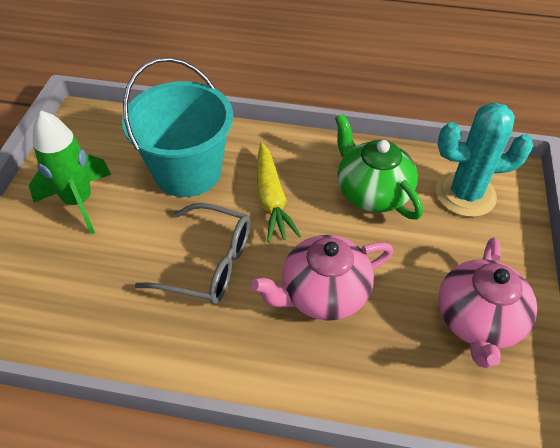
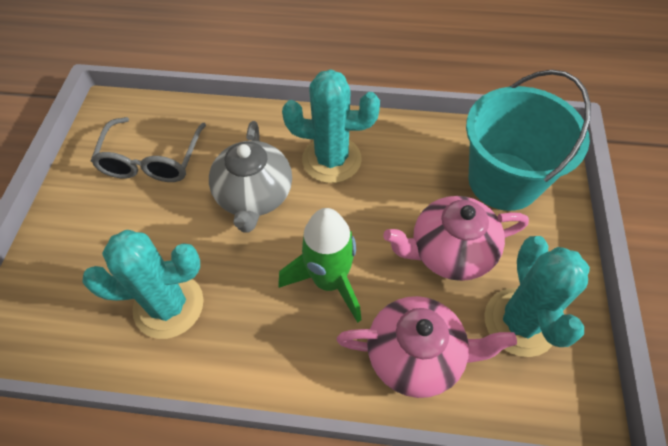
green teapot: 1 -> 0
grey teapot: 0 -> 1
turquoise cactus: 1 -> 3
yellow carrot: 1 -> 0

